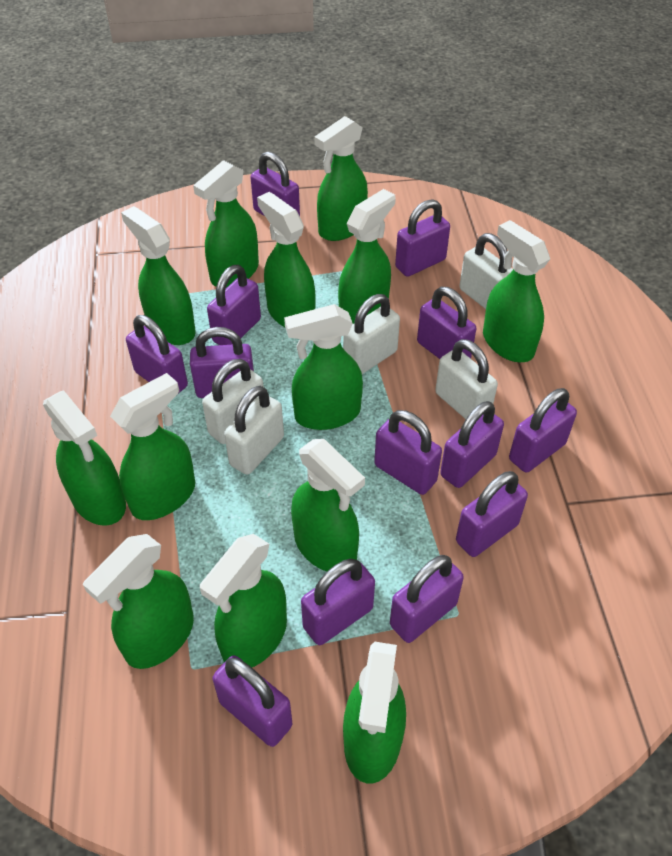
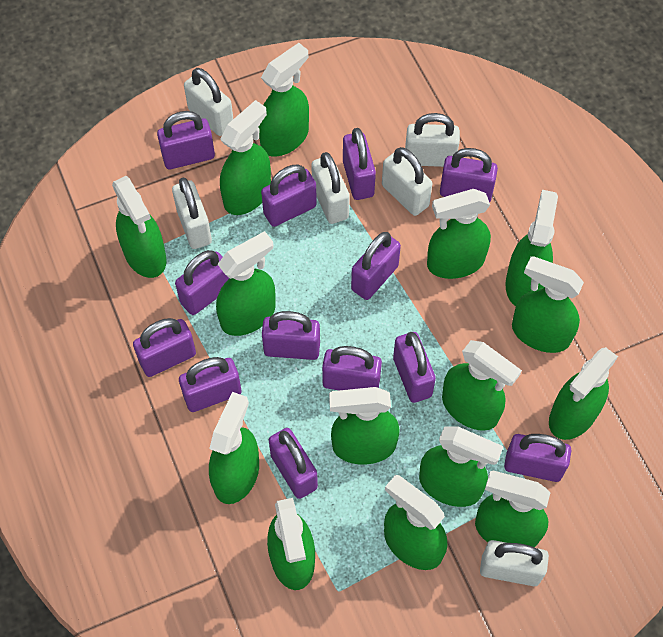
green spray bottle: 13 -> 15
white padlock: 5 -> 6

